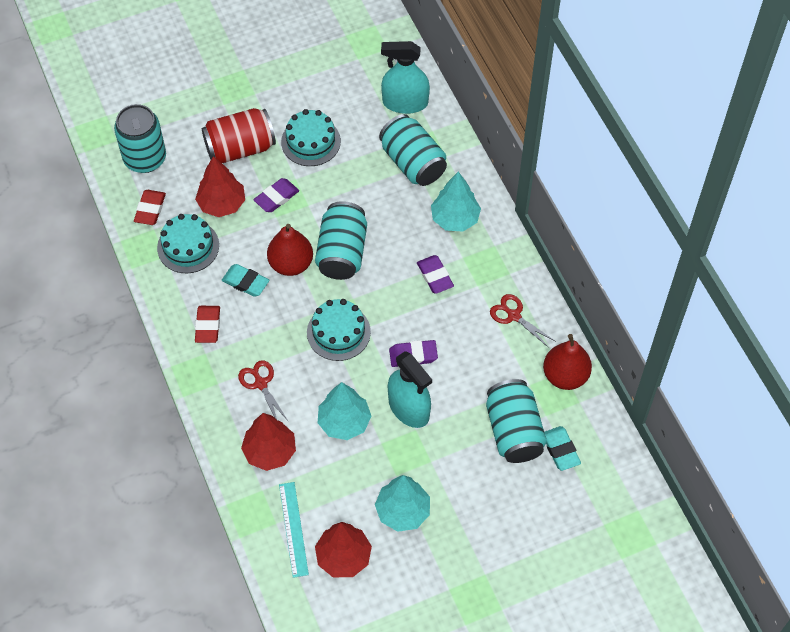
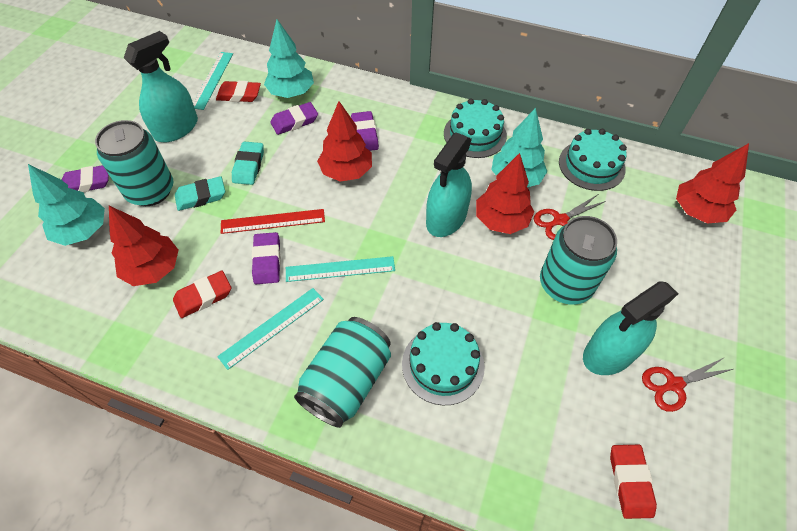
purple eraser: 3 -> 4
red can: 1 -> 0
red eraser: 2 -> 3
red pear: 2 -> 0
red ruler: 0 -> 1
red tree: 3 -> 4
turquoise can: 4 -> 3
turquoise ruler: 1 -> 3
turquoise spray bottle: 2 -> 3

